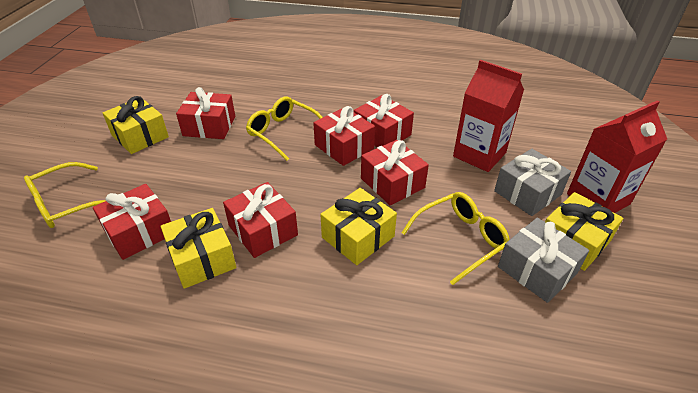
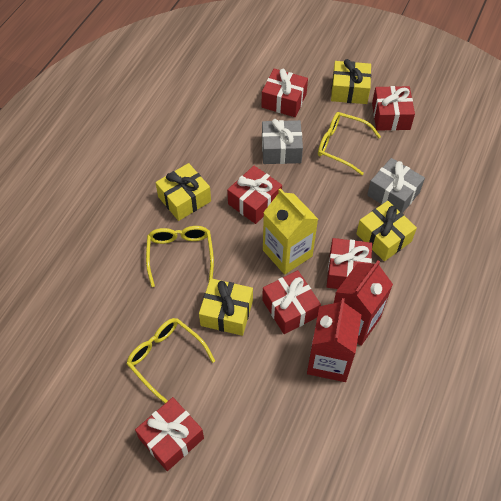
yellow carton: 0 -> 1

